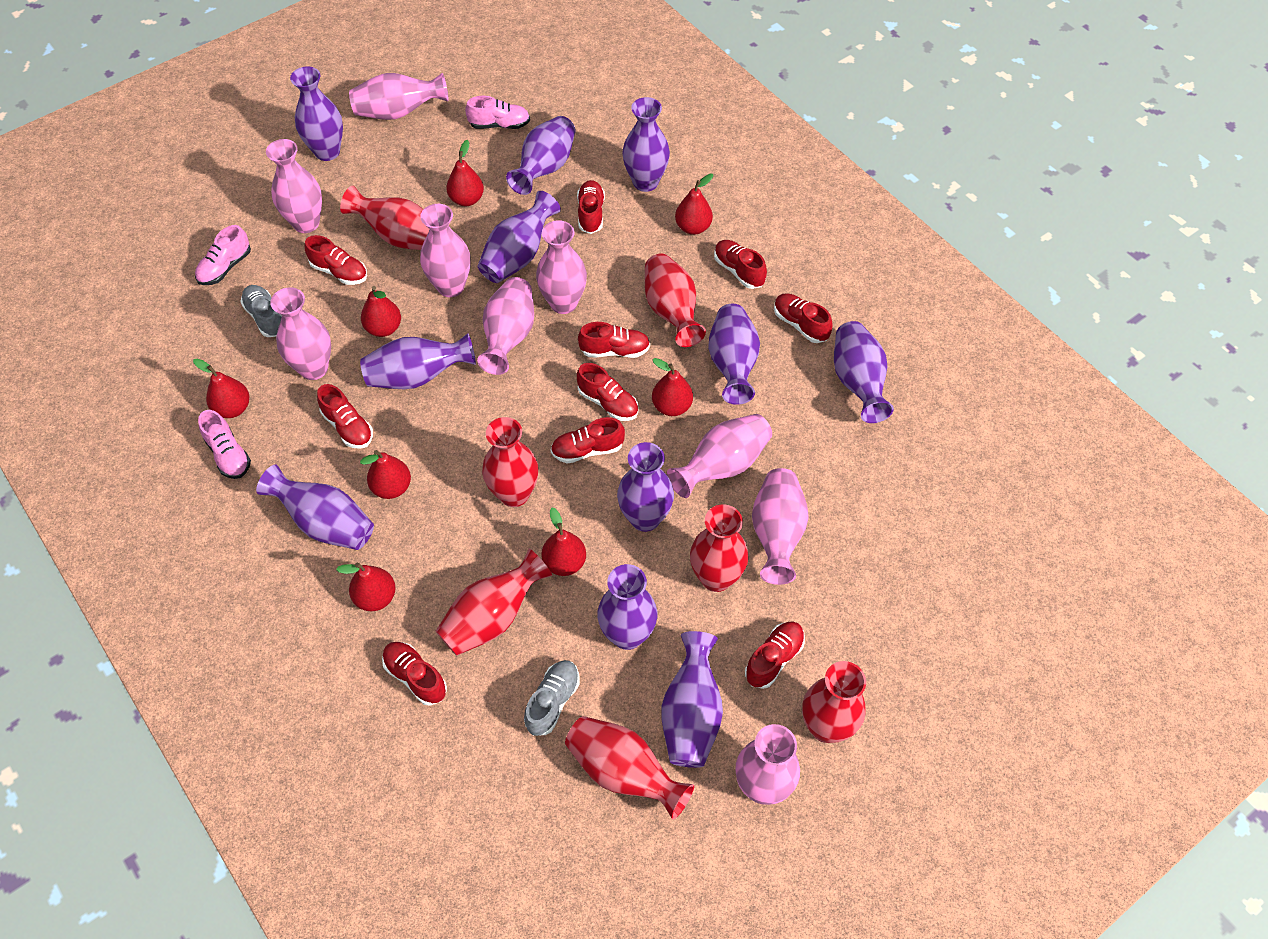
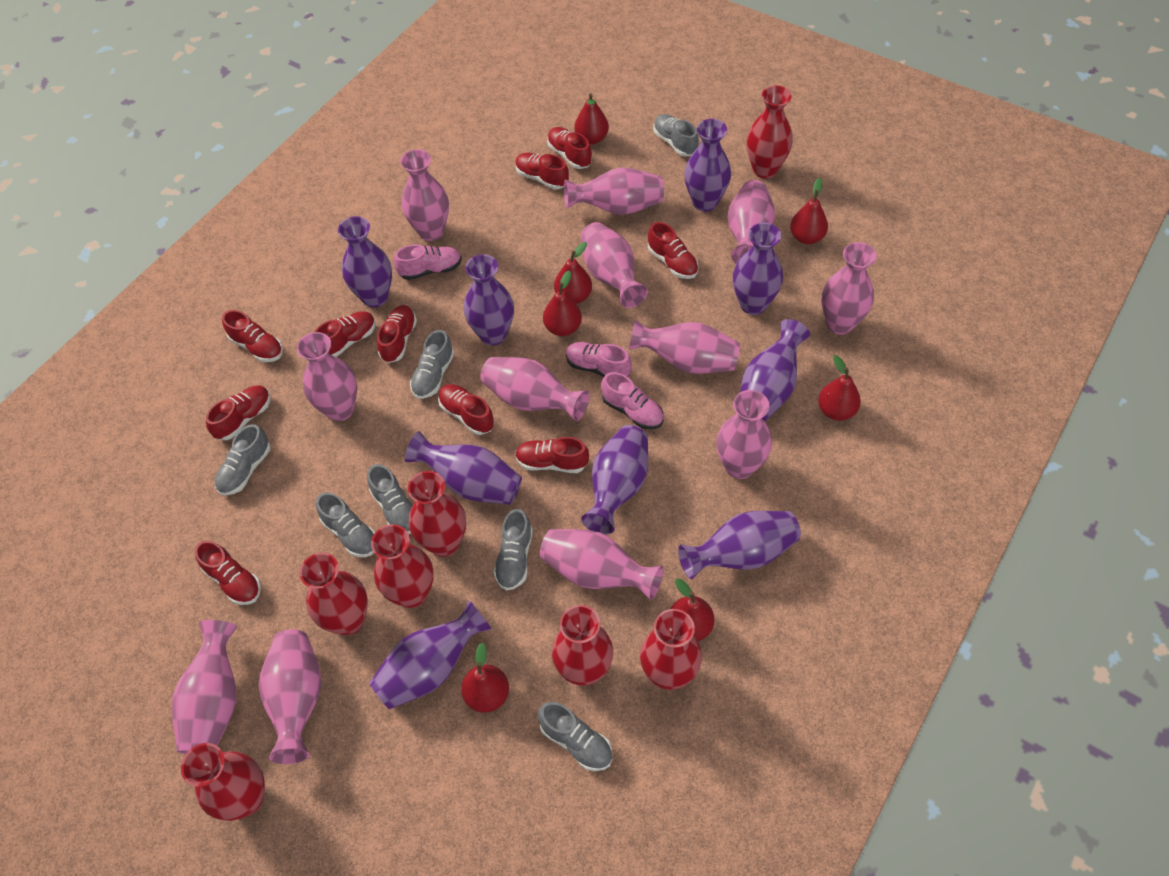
grey shoe: 2 -> 7
pink vase: 9 -> 12
purple vase: 11 -> 9
red pear: 8 -> 7

